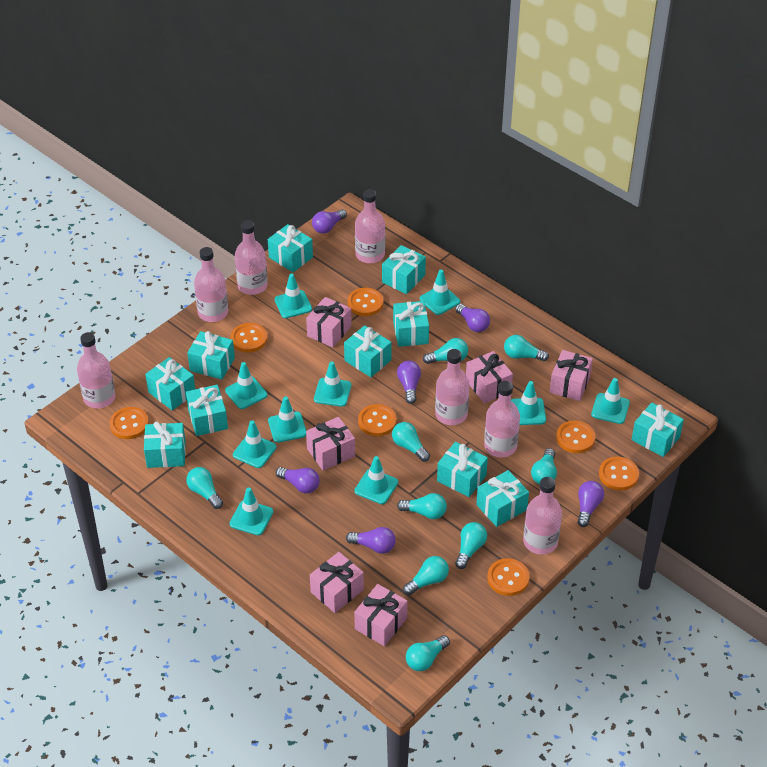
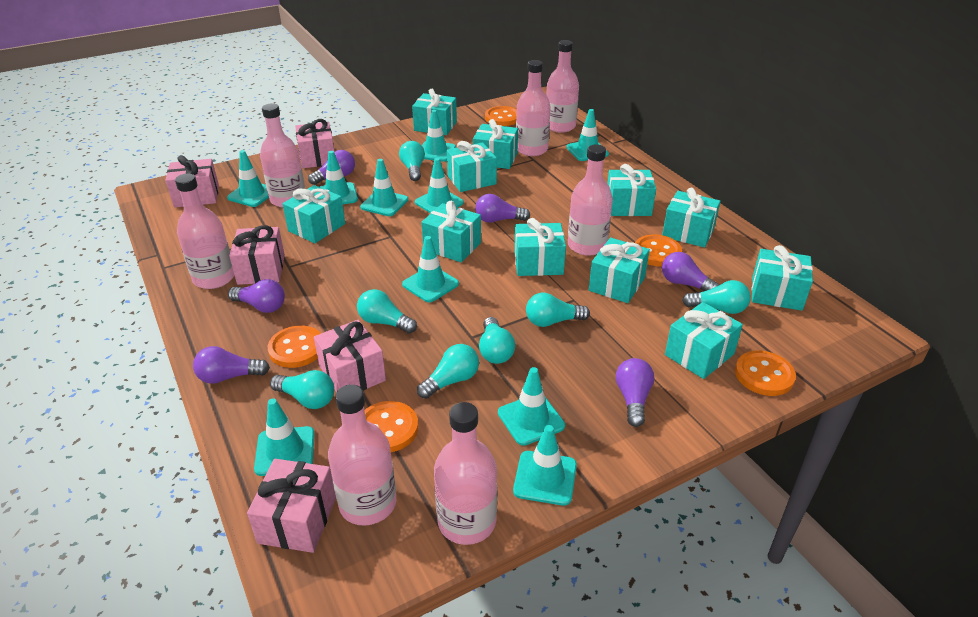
orange button: 7 -> 5
pink gift: 6 -> 5
turquoise light bulb: 9 -> 7

